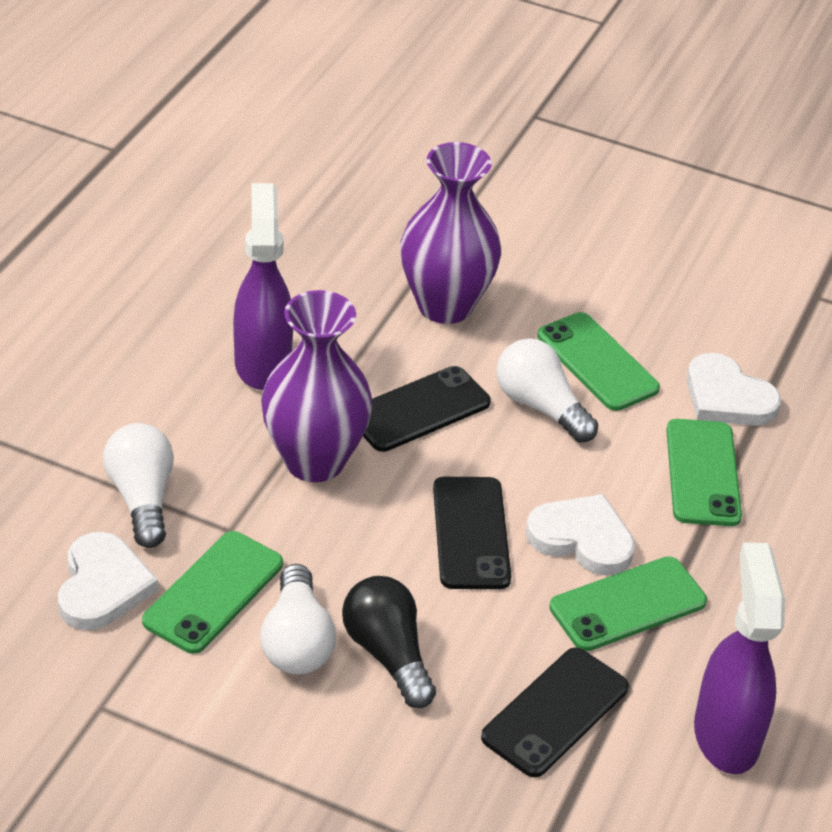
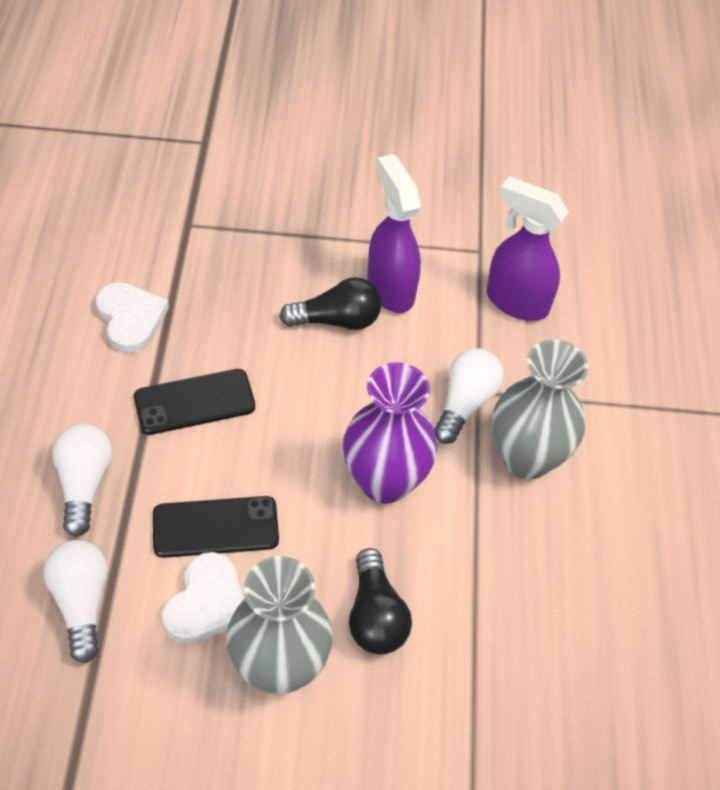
black light bulb: 1 -> 2
black phone: 3 -> 2
green phone: 4 -> 0
grey vase: 0 -> 2
purple vase: 2 -> 1
white heart: 3 -> 2

